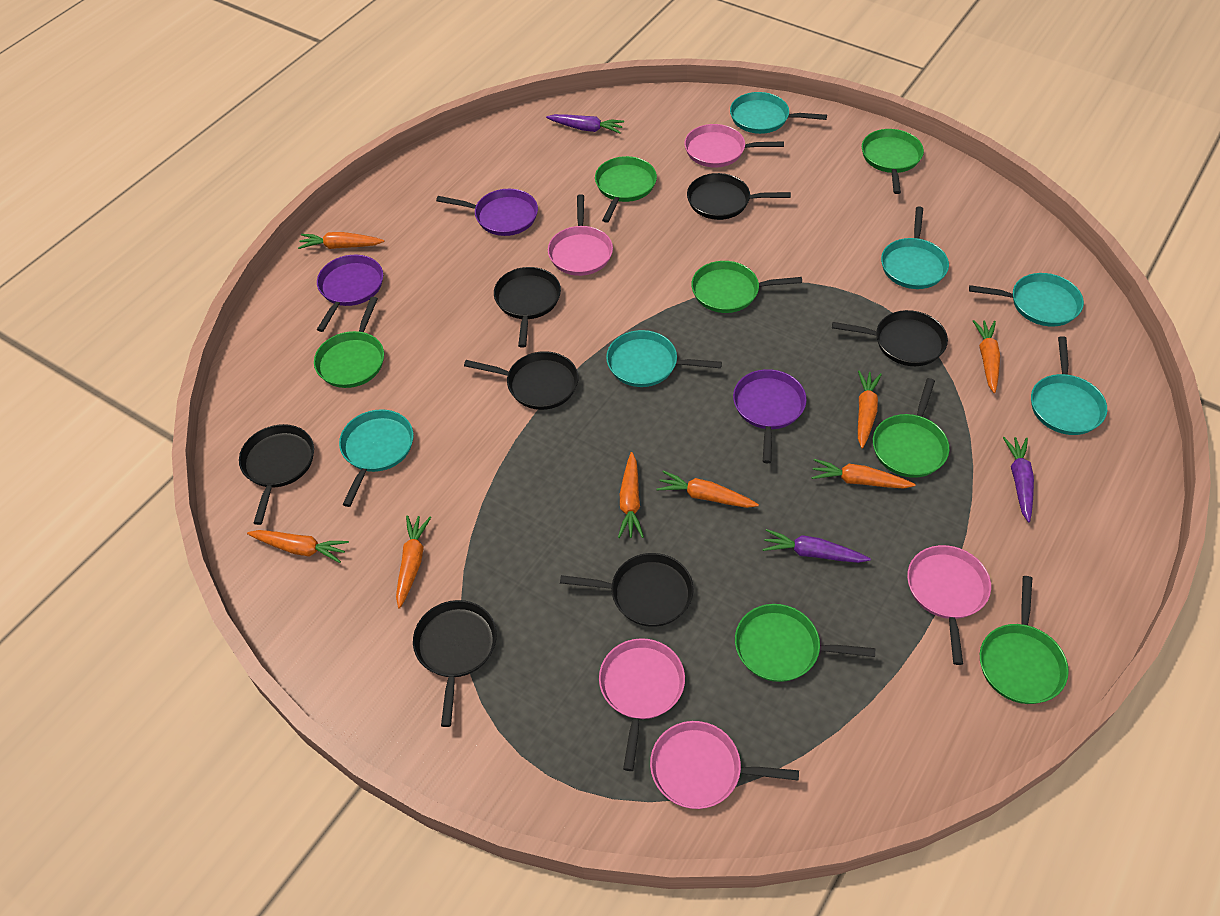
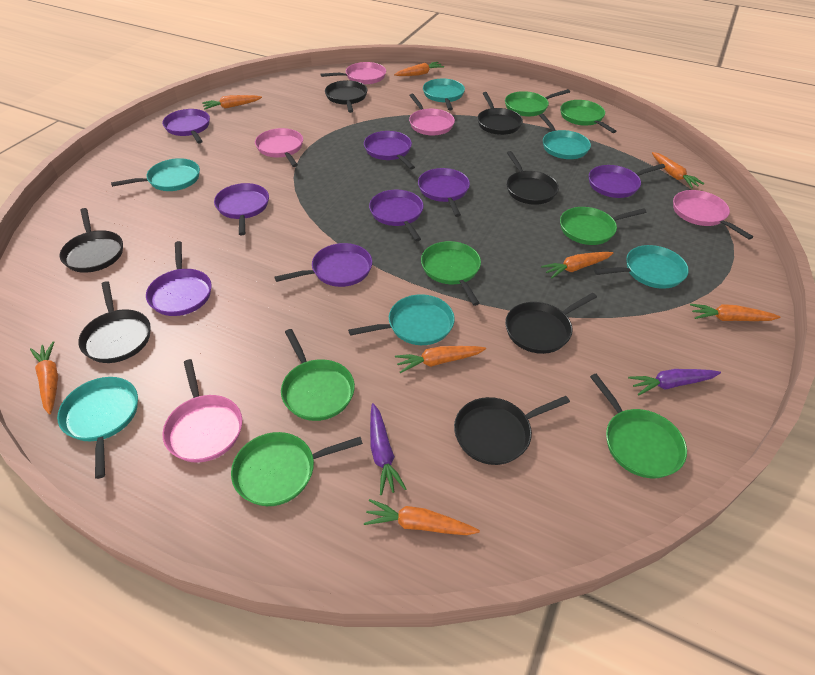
purple carrot: 3 -> 2
purple pan: 3 -> 8

